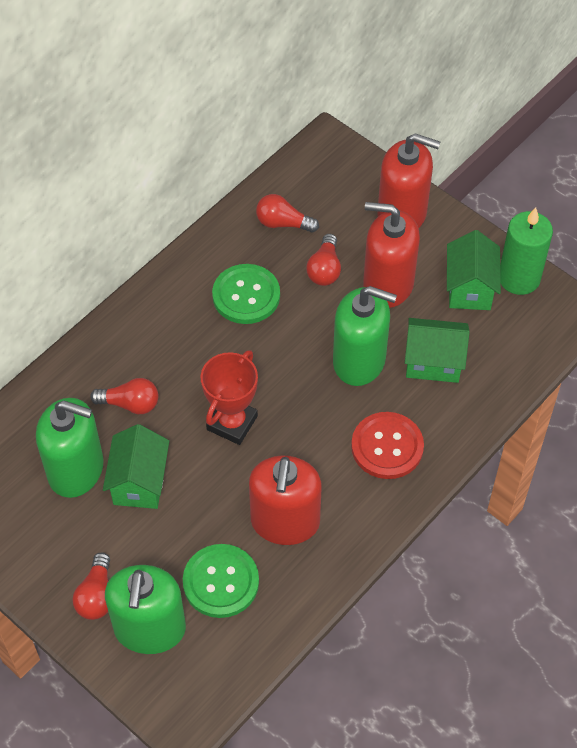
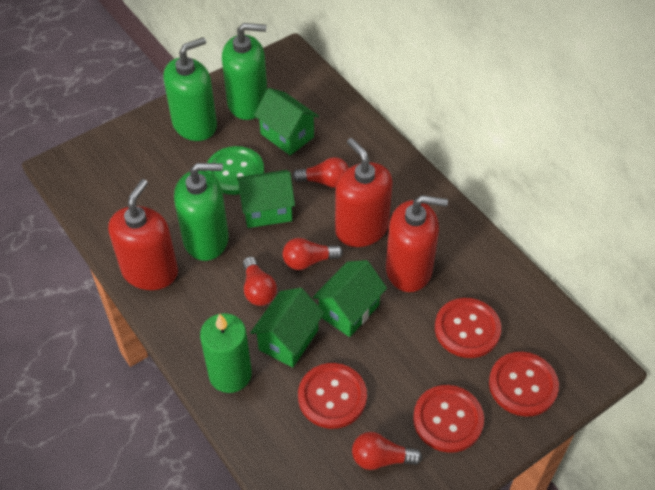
green button: 2 -> 1
green house: 3 -> 4
red button: 1 -> 4
red trophy: 1 -> 0

